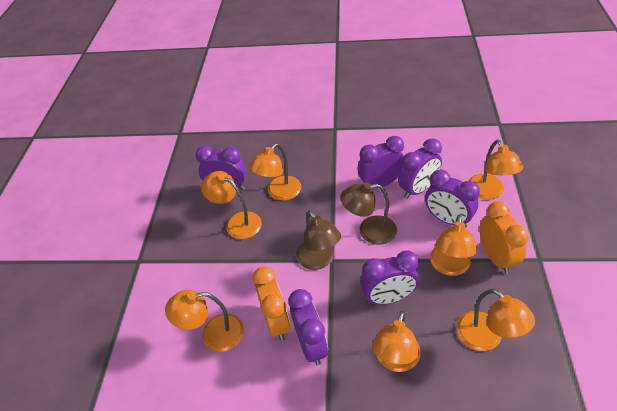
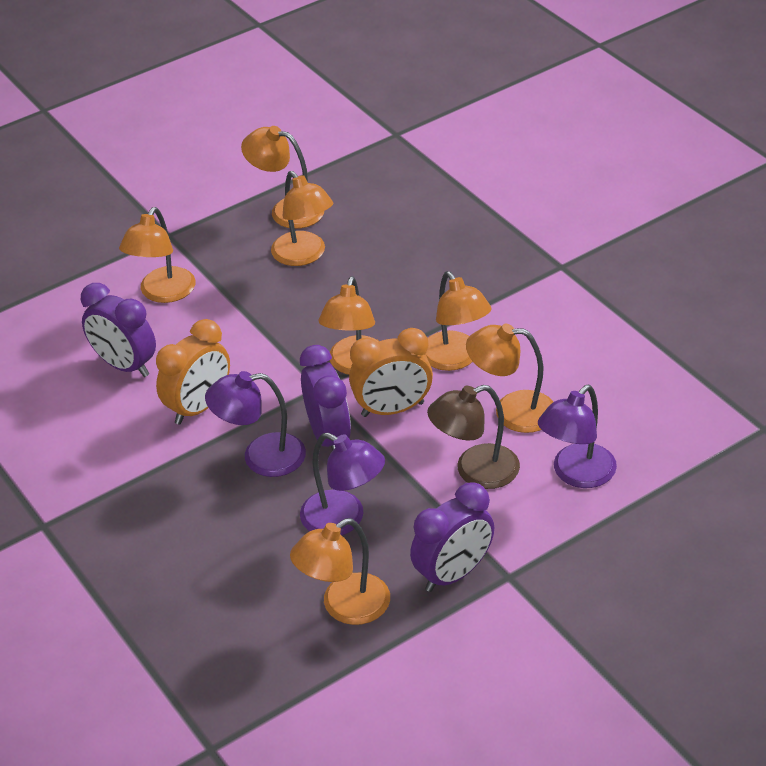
brown lamp: 2 -> 1
purple clock: 6 -> 3
purple lamp: 0 -> 3

